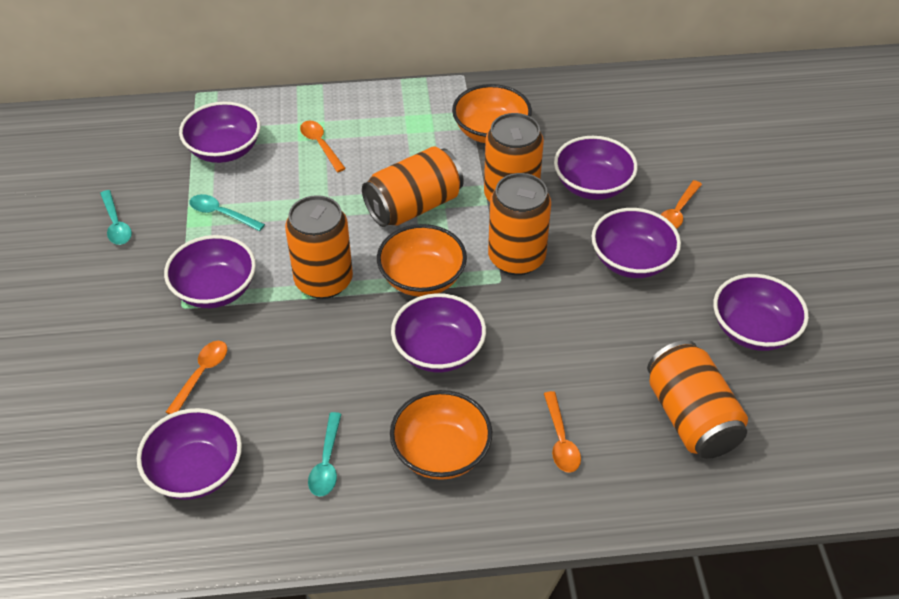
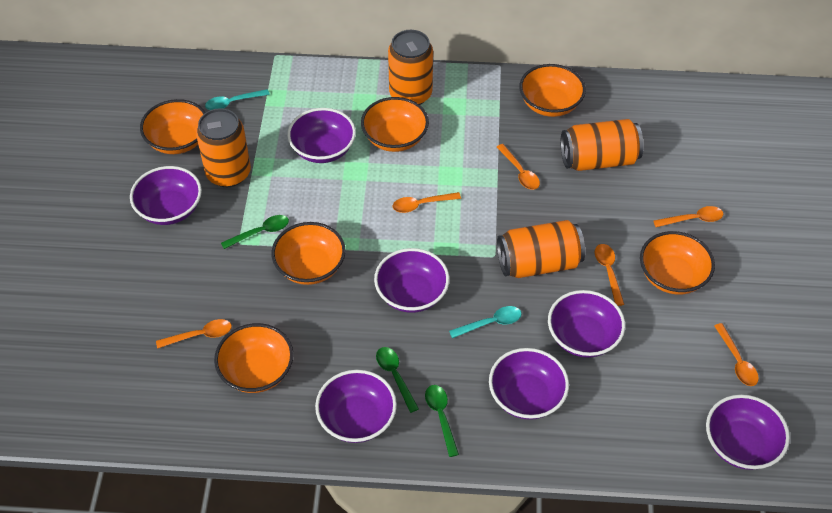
green spoon: 0 -> 3
orange bowl: 3 -> 6
orange can: 5 -> 4
orange spoon: 4 -> 6
turquoise spoon: 3 -> 2

